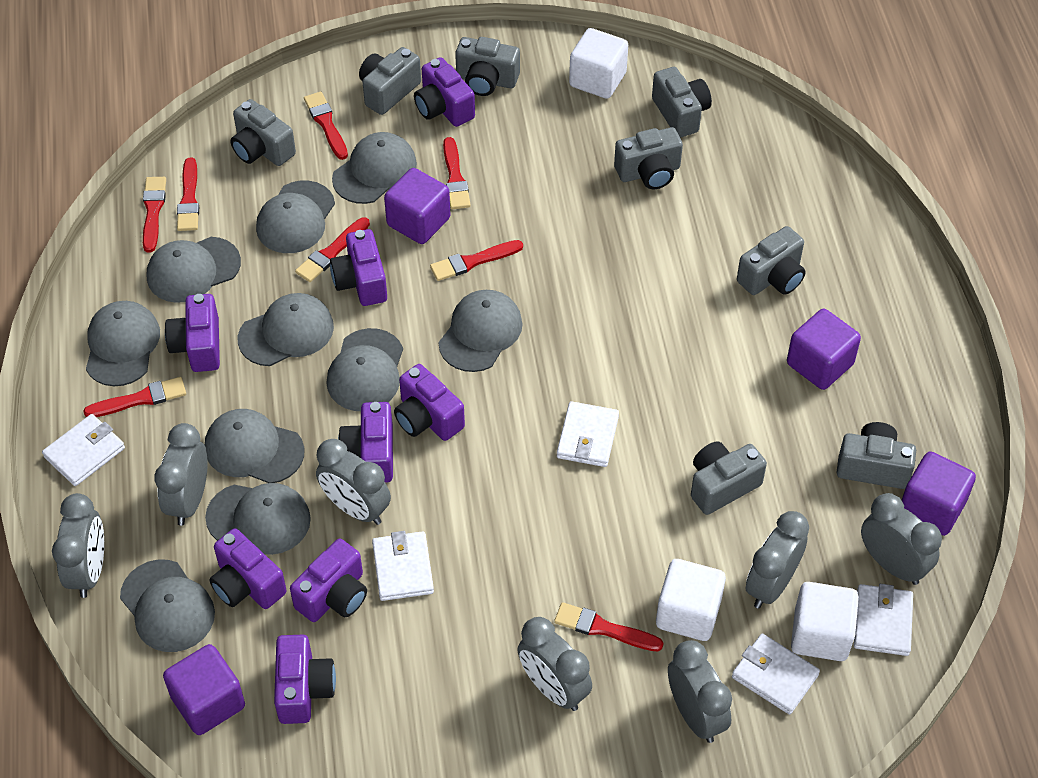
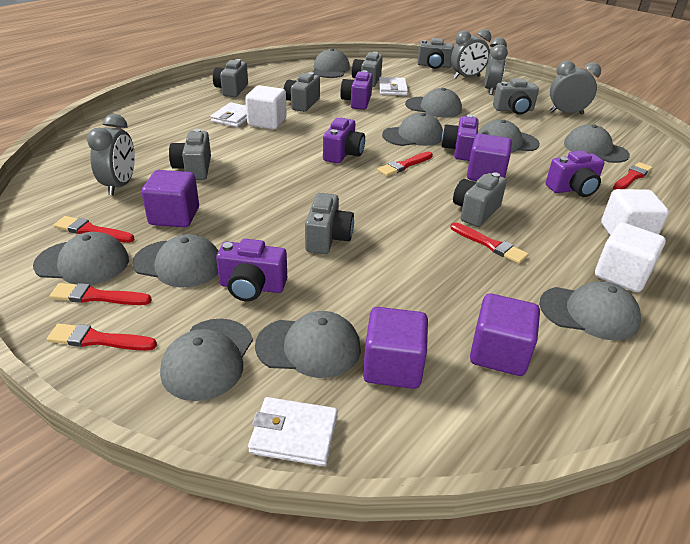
grey clock: 7 -> 4
purple camera: 8 -> 5
red brush: 8 -> 6
white wallet: 5 -> 3

